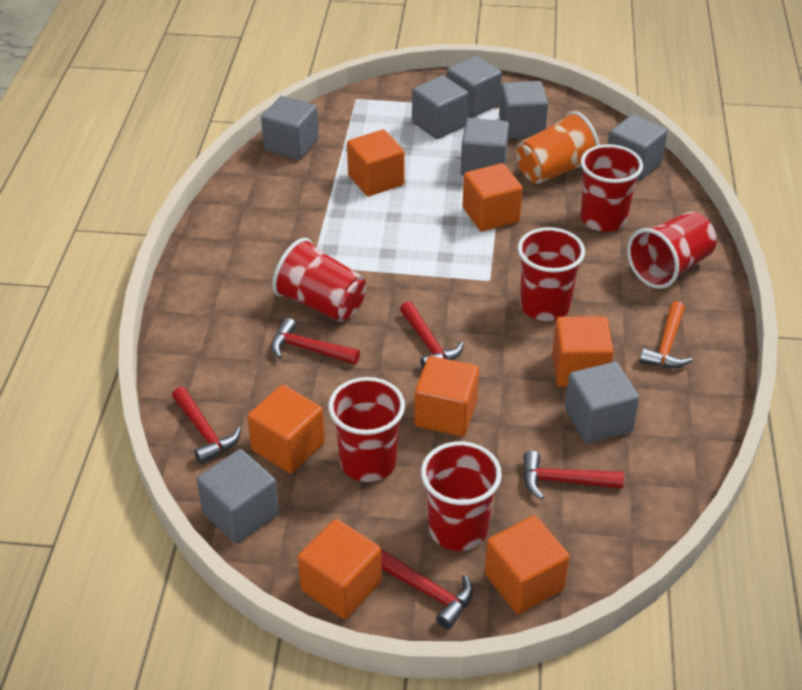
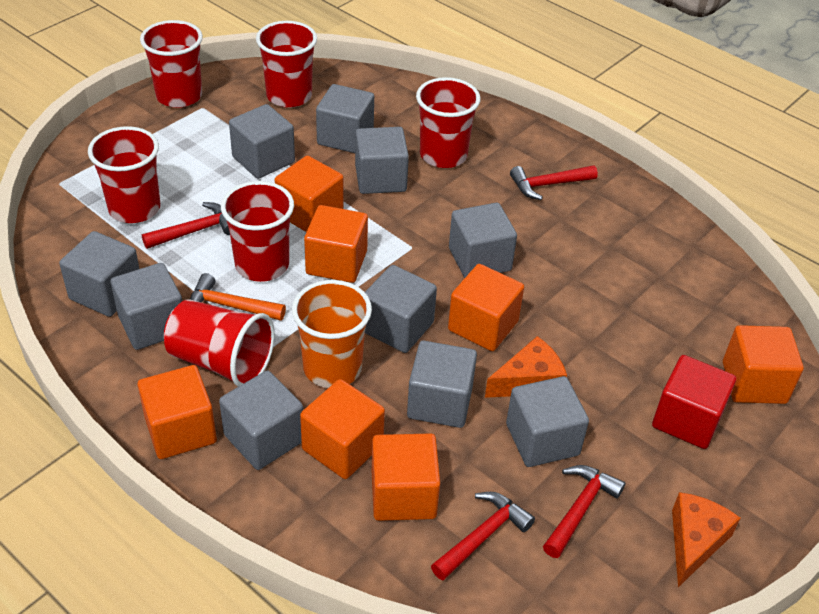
grey cube: 8 -> 10
orange cheese: 0 -> 2
red cube: 0 -> 1
red hammer: 5 -> 4

